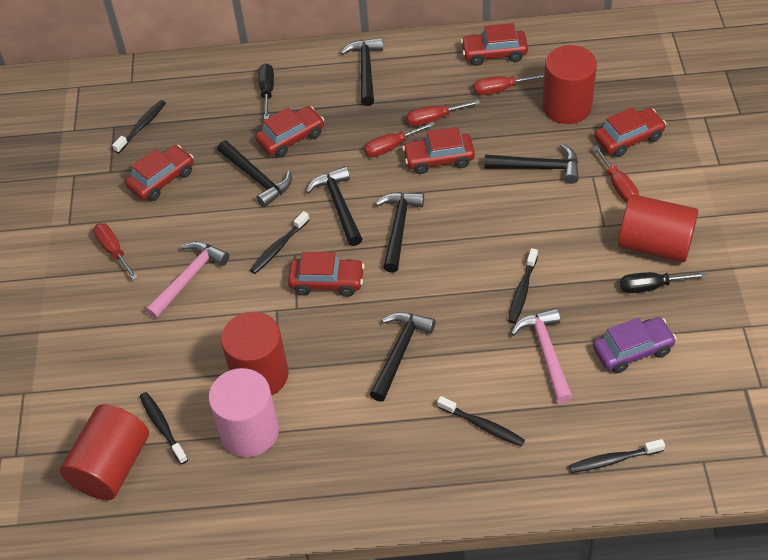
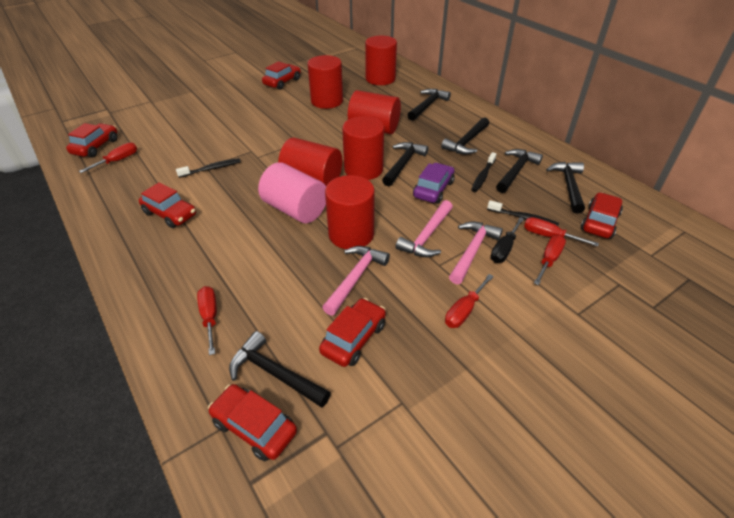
black screwdriver: 2 -> 1
black toothbrush: 6 -> 3
pink hammer: 2 -> 3
red cylinder: 4 -> 6

